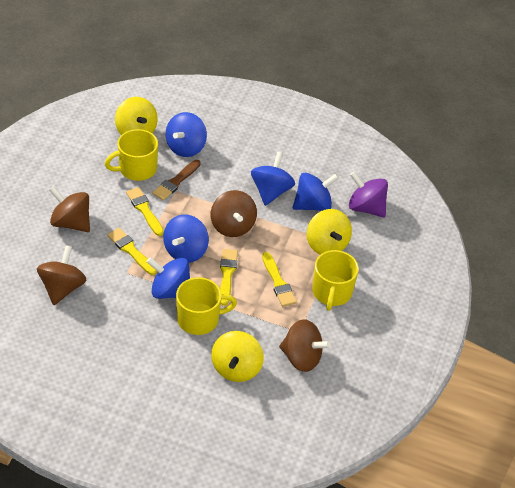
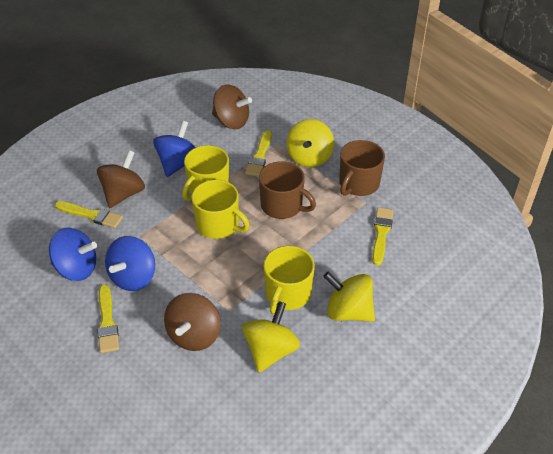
blue spinning top: 5 -> 3
brown brush: 1 -> 0
brown mug: 0 -> 2
brown spinning top: 4 -> 3
purple spinning top: 1 -> 0

